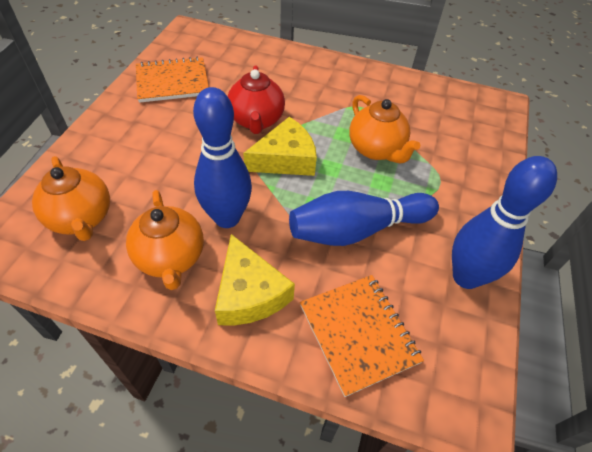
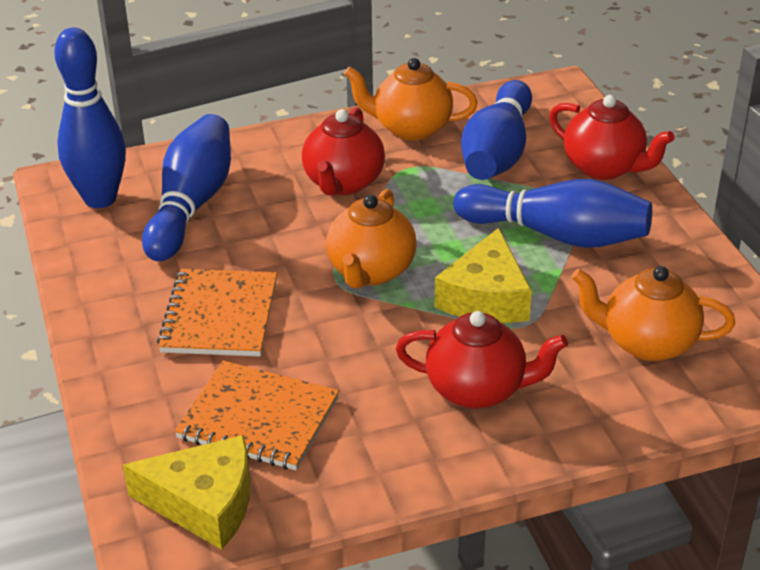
blue bowling pin: 3 -> 4
red teapot: 1 -> 3

